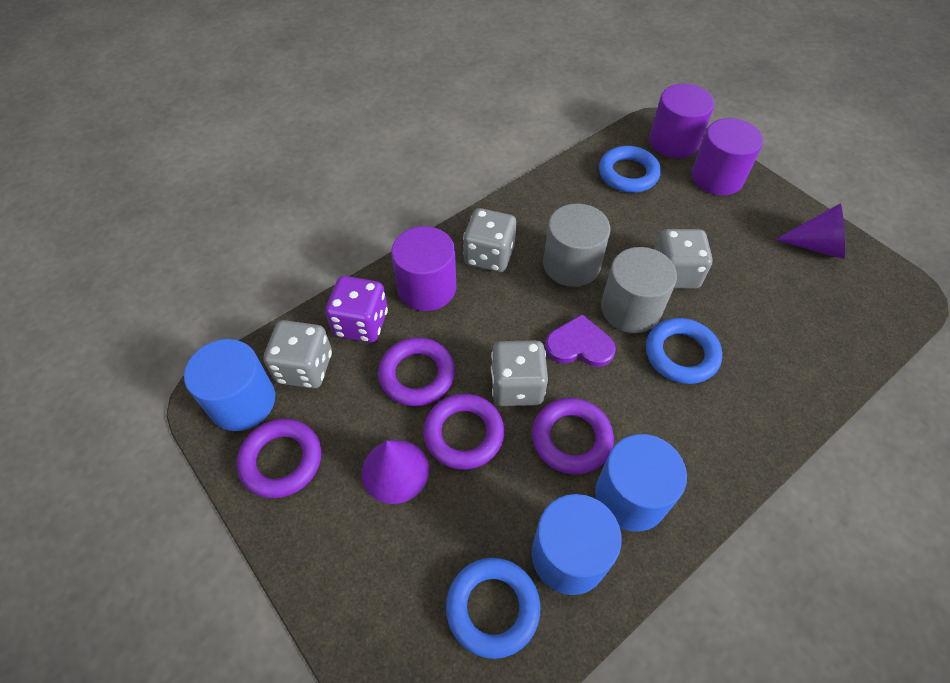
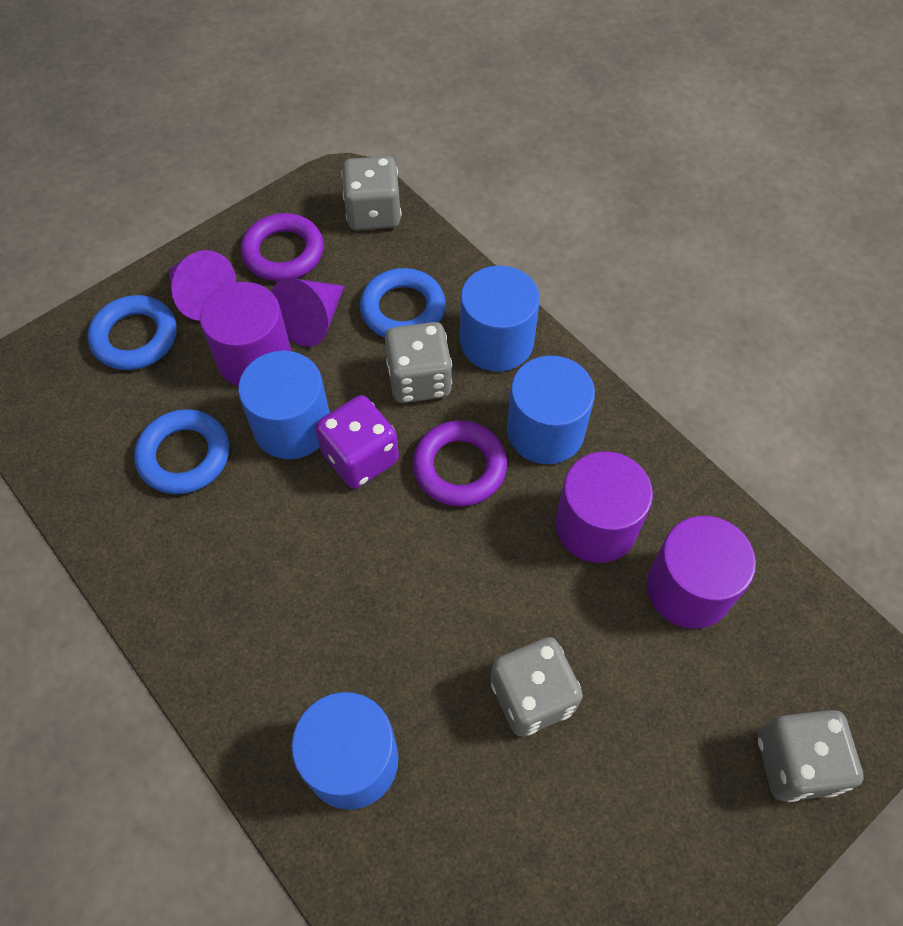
blue cylinder: 3 -> 4
grey cylinder: 2 -> 0
purple heart: 1 -> 0
purple ring: 4 -> 2

